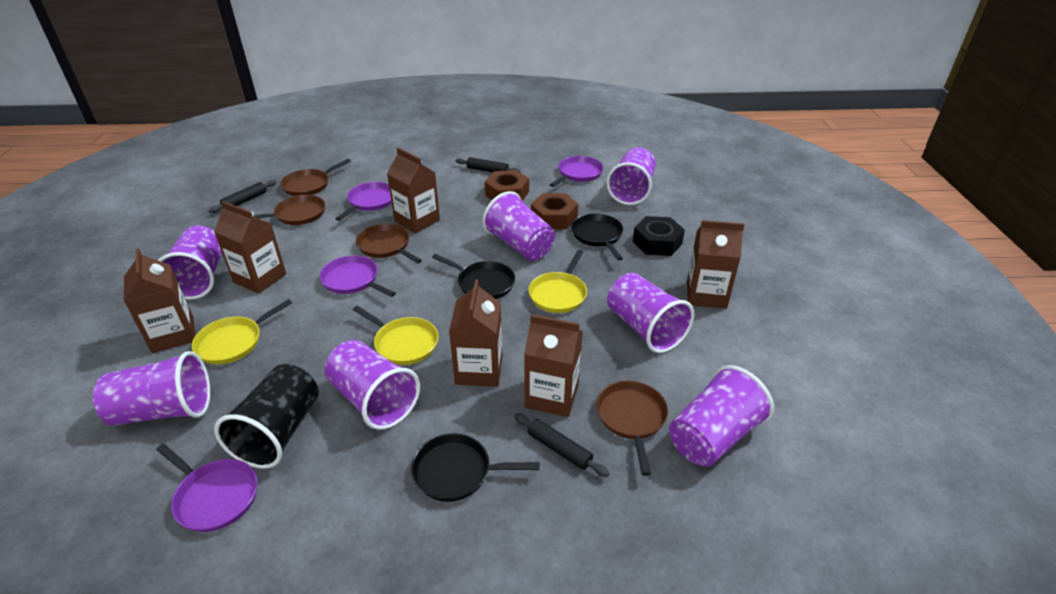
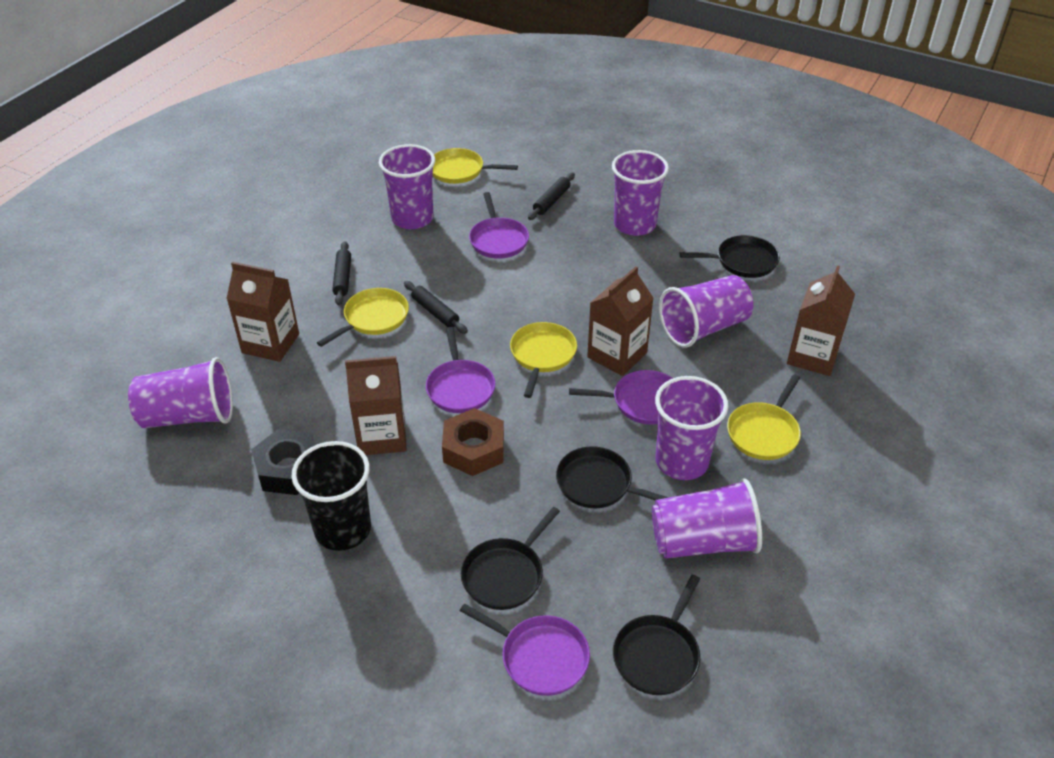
black pan: 3 -> 4
brown carton: 6 -> 4
brown nut: 2 -> 1
brown pan: 4 -> 0
purple cup: 7 -> 6
yellow pan: 3 -> 4

